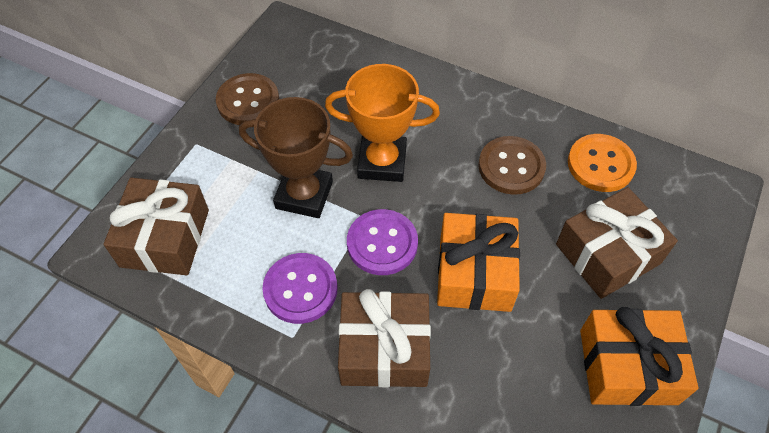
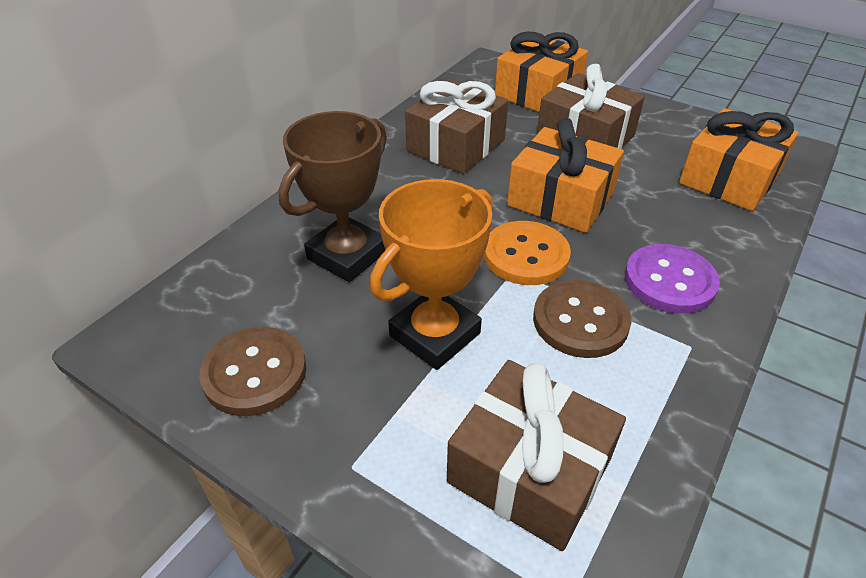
orange gift: 2 -> 3
purple button: 2 -> 1

